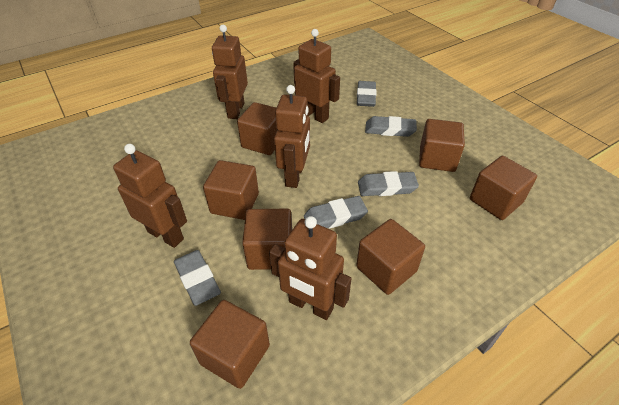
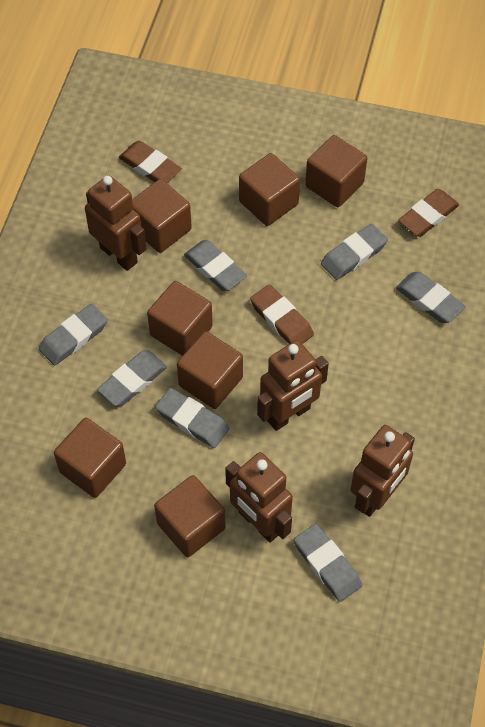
brown eraser: 0 -> 3
brown robot: 5 -> 4
grey eraser: 5 -> 7

